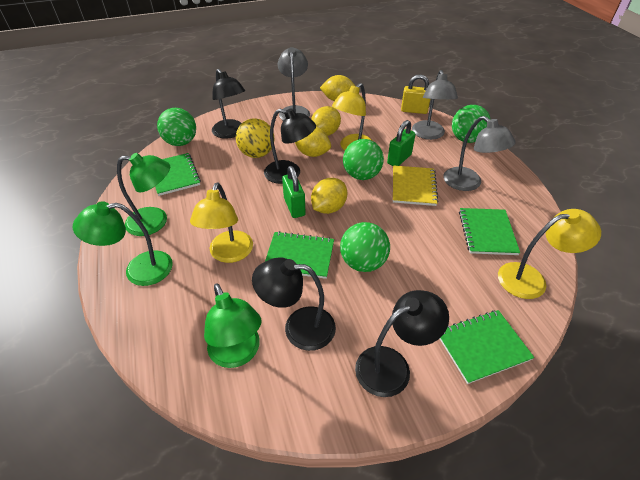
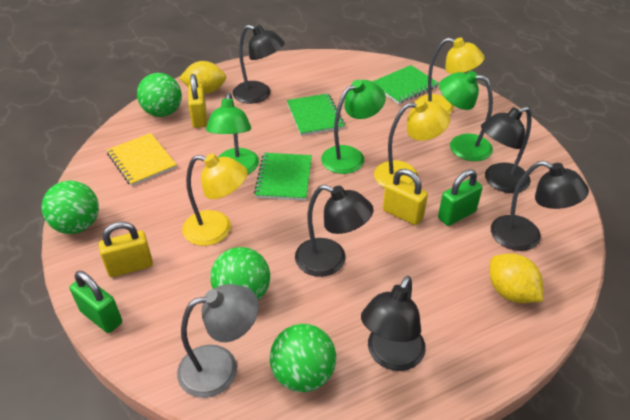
black lamp: 4 -> 5
green notebook: 4 -> 3
grey lamp: 3 -> 1
yellow ball: 1 -> 0
yellow lemon: 4 -> 2
yellow padlock: 1 -> 3

